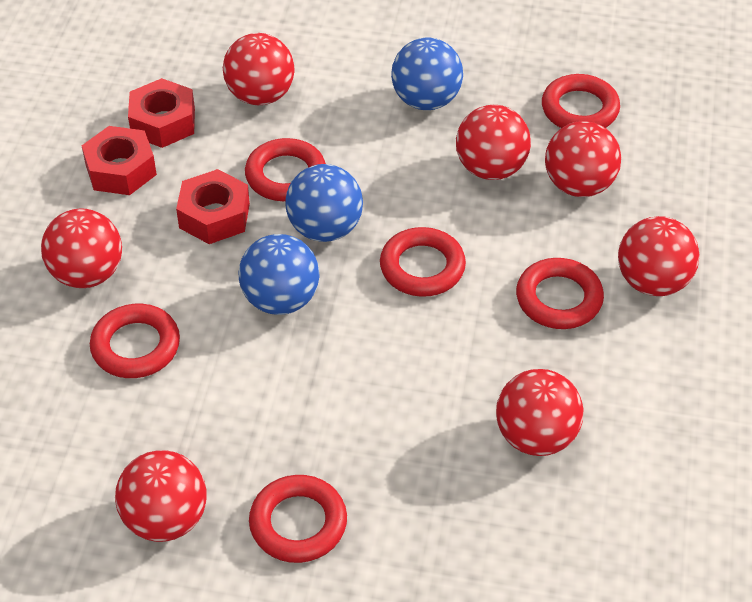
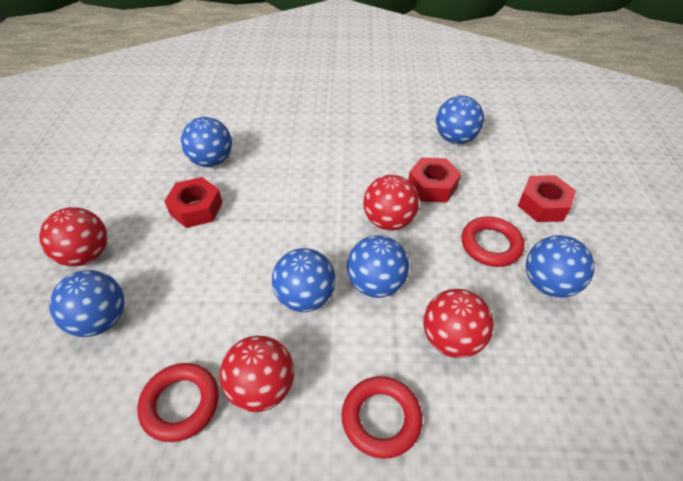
blue ball: 3 -> 6
red ball: 7 -> 4
red ring: 6 -> 3

